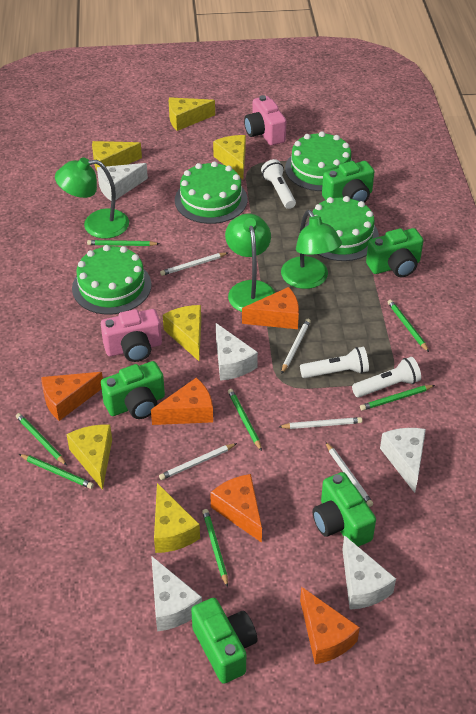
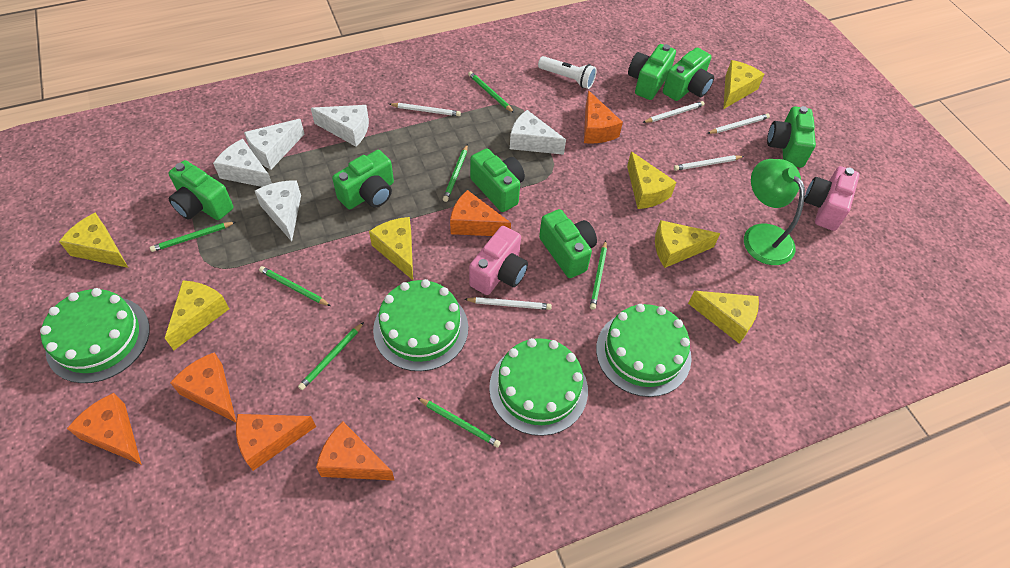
green camera: 5 -> 7
green lamp: 3 -> 1
orange cheese: 5 -> 6
white flashlight: 3 -> 1
yellow cheese: 6 -> 7

